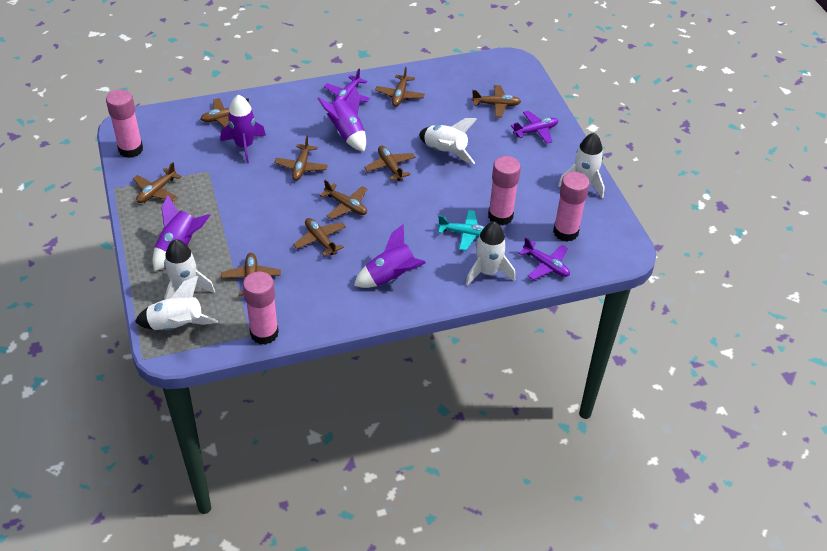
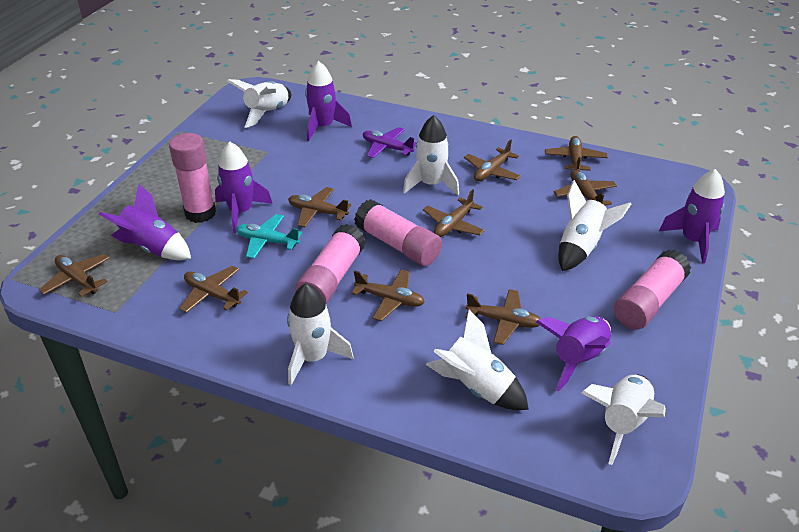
purple plane: 3 -> 1
purple rocket: 4 -> 5
white rocket: 5 -> 6

